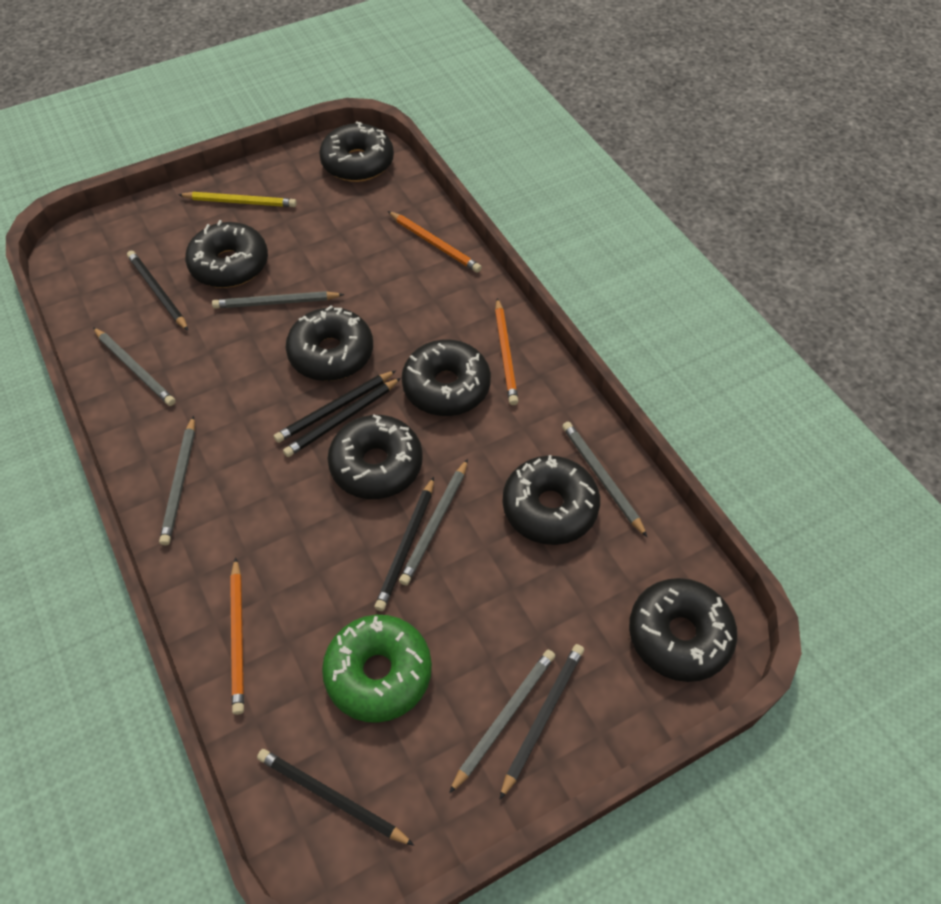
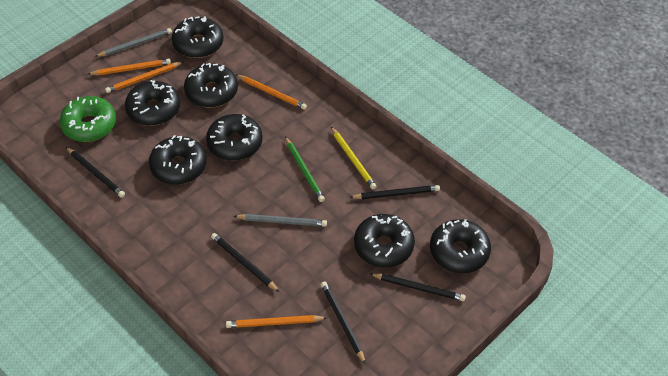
black pencil: 6 -> 5
green pencil: 0 -> 1
grey pencil: 6 -> 2
orange pencil: 3 -> 4

